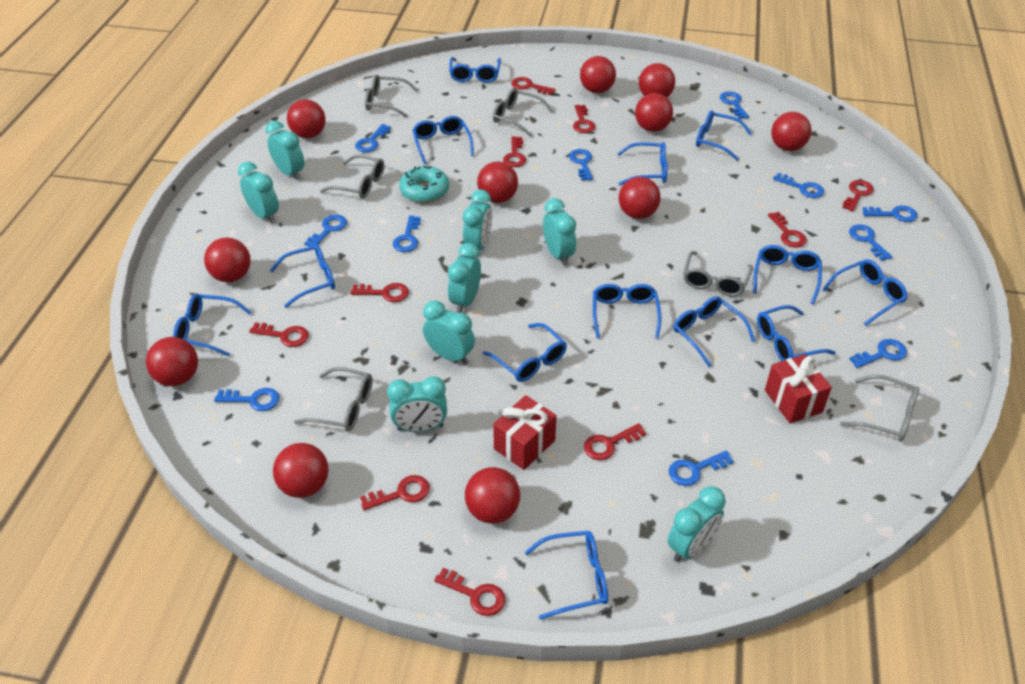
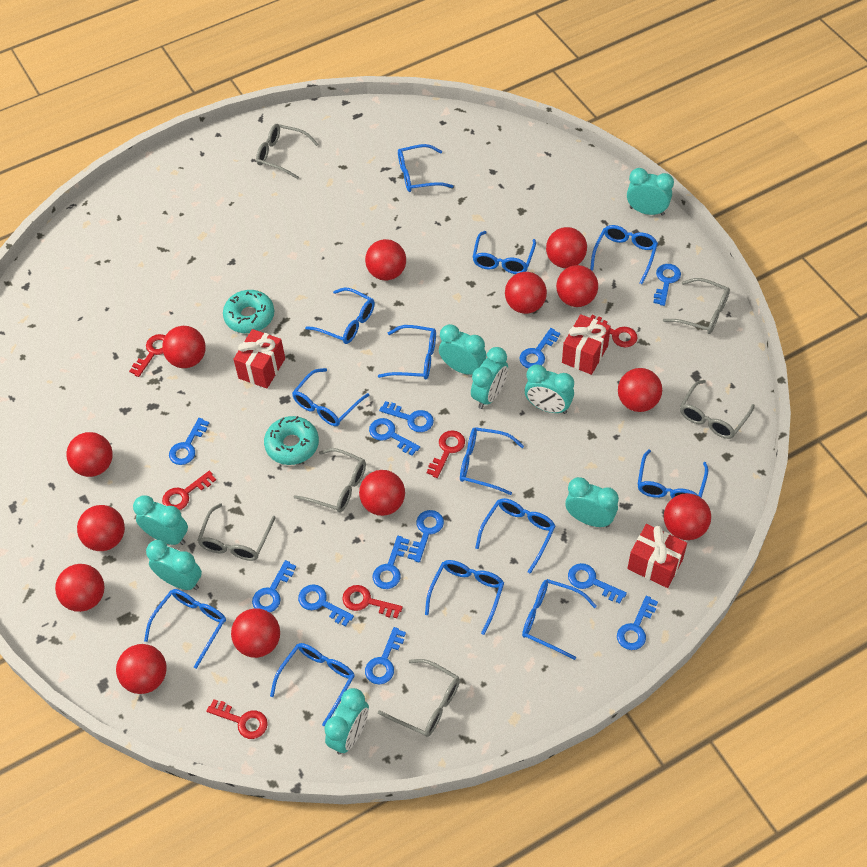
blue key: 11 -> 12
red ball: 11 -> 13
red gift: 2 -> 3
red key: 10 -> 6
turquoise donut: 1 -> 2

